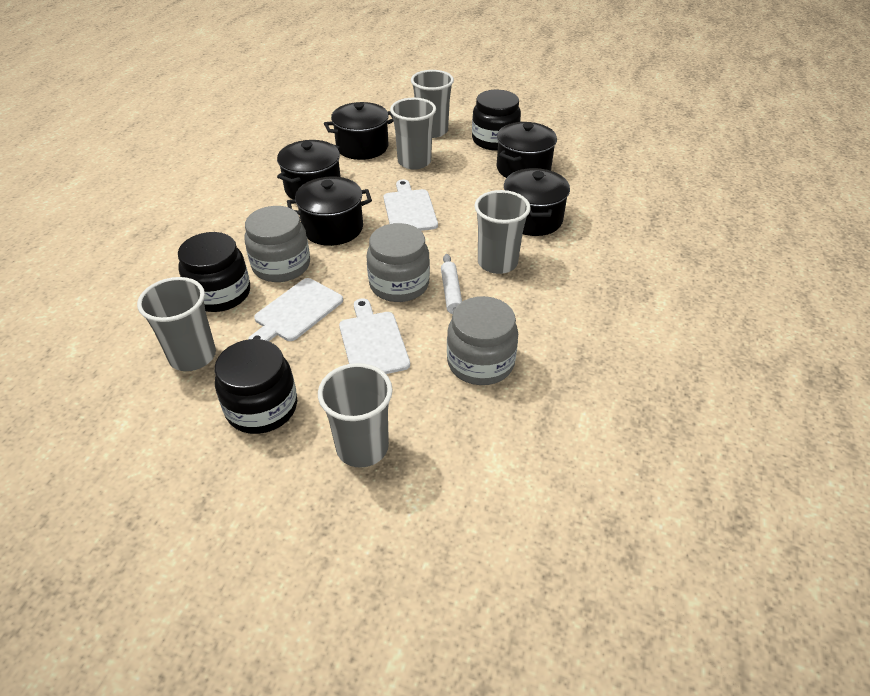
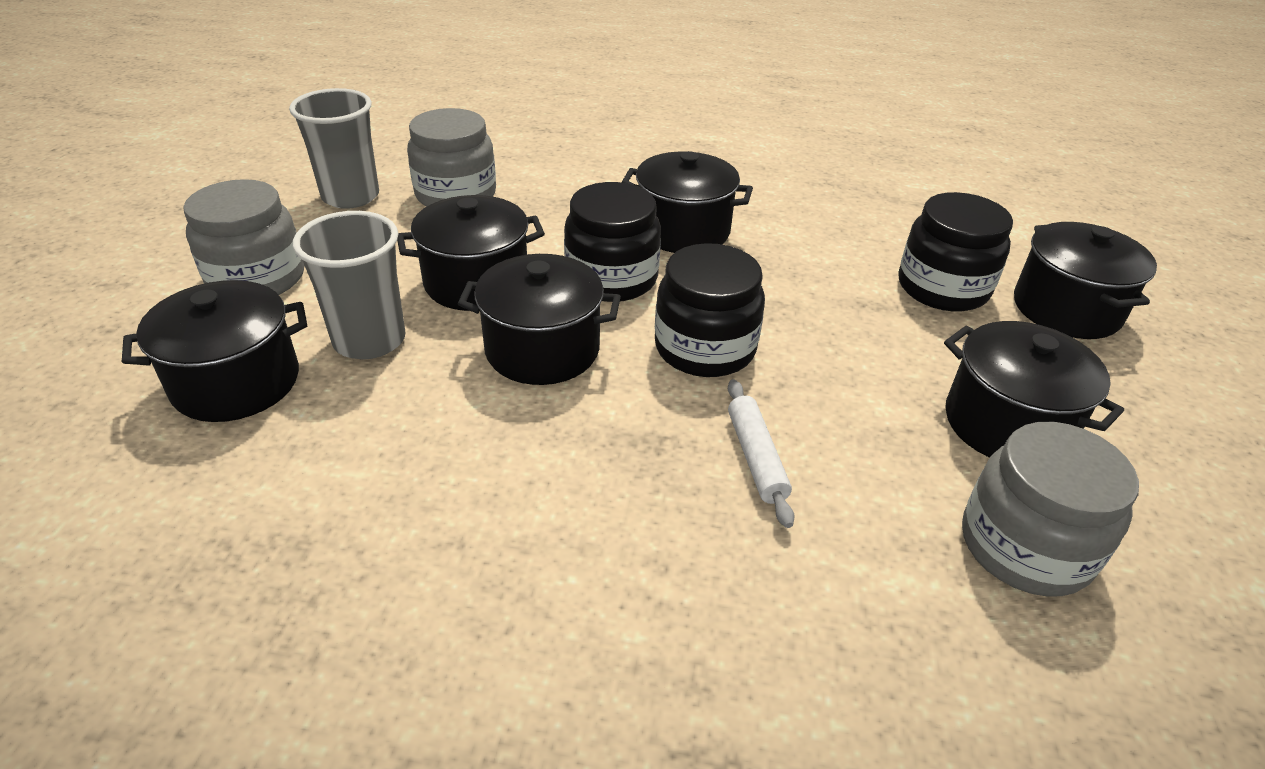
black pot: 5 -> 6
grey cup: 5 -> 2
white cutting board: 3 -> 0

